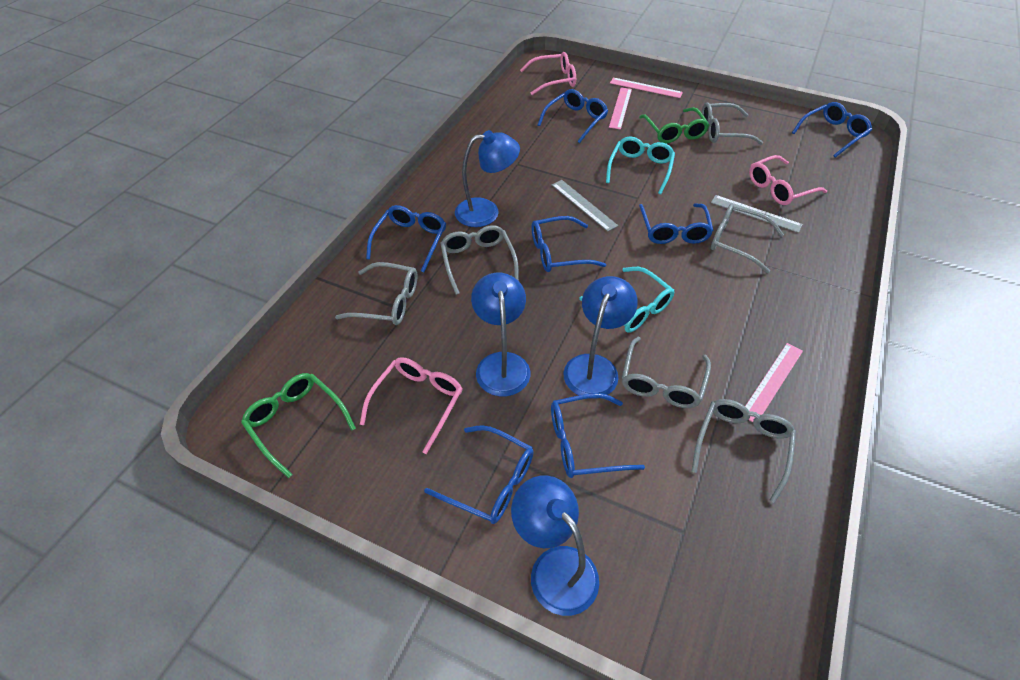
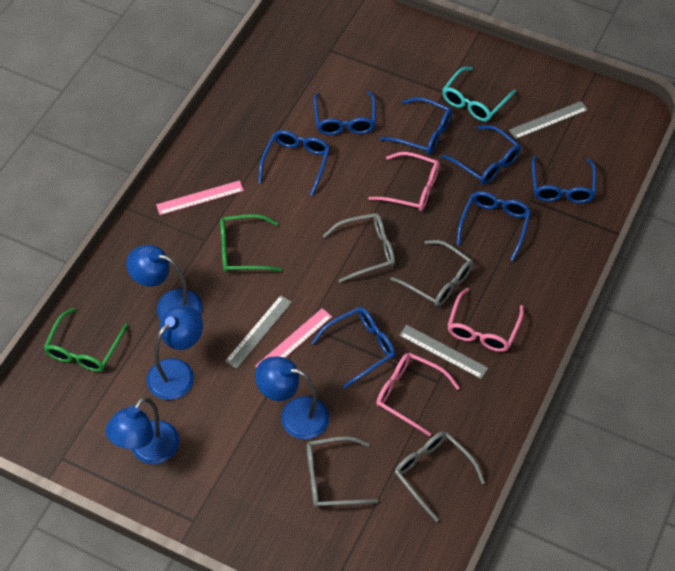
grey glasses: 6 -> 4
grey ruler: 2 -> 3
pink ruler: 3 -> 2
turquoise glasses: 2 -> 1

